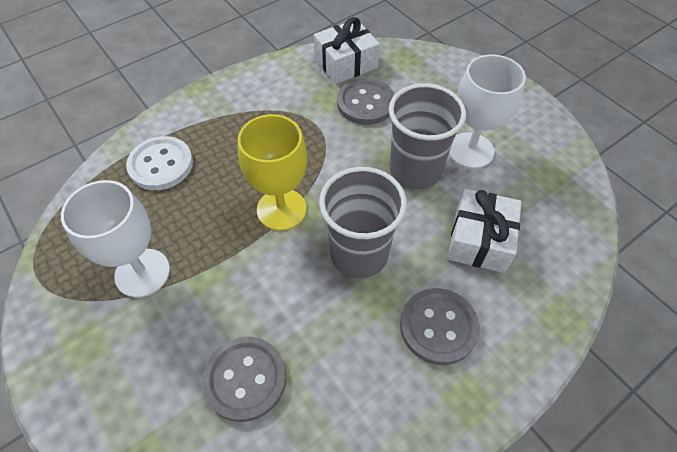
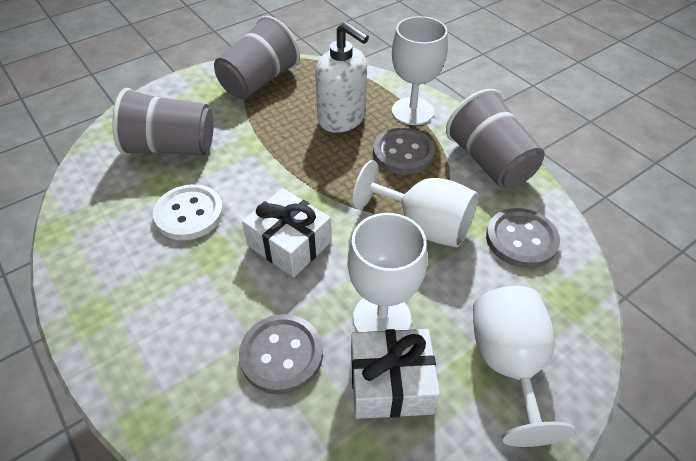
grey cup: 2 -> 3
white goblet: 2 -> 4
white soap dispenser: 0 -> 1
yellow goblet: 1 -> 0

